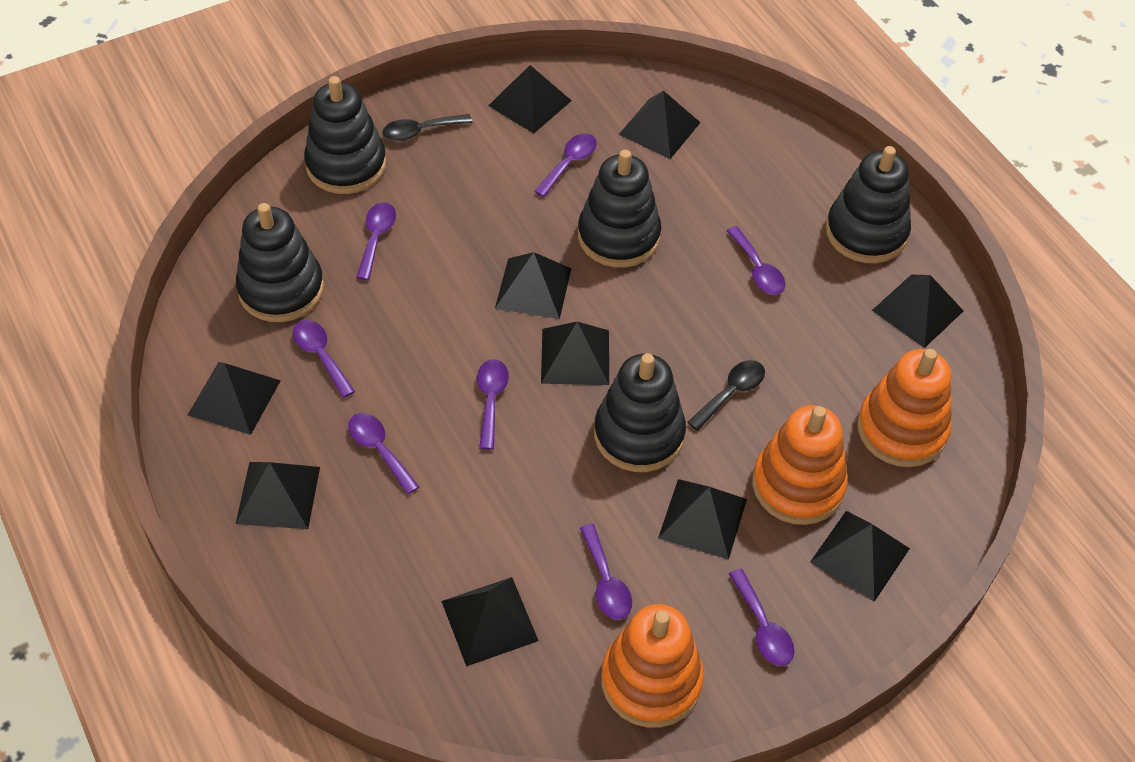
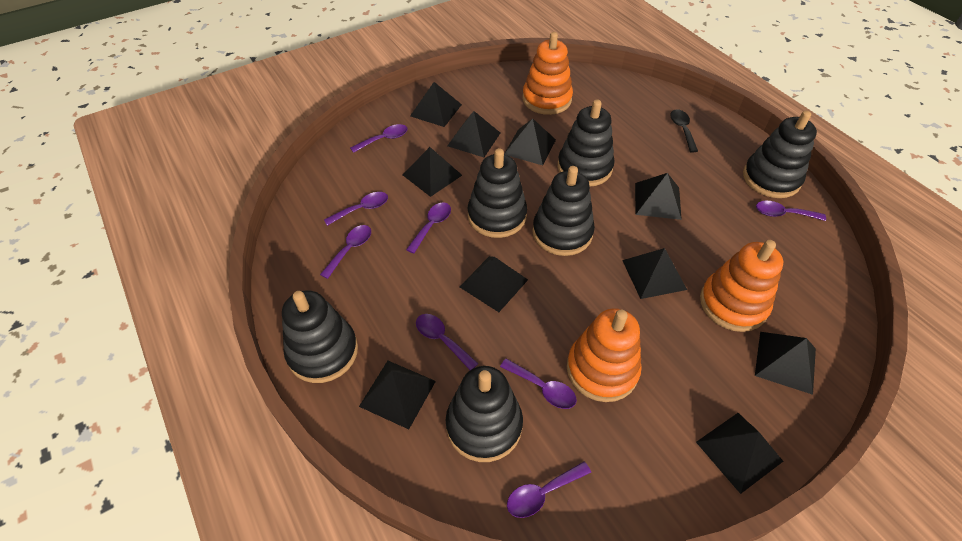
black spoon: 2 -> 1
black stacking toy: 5 -> 6

